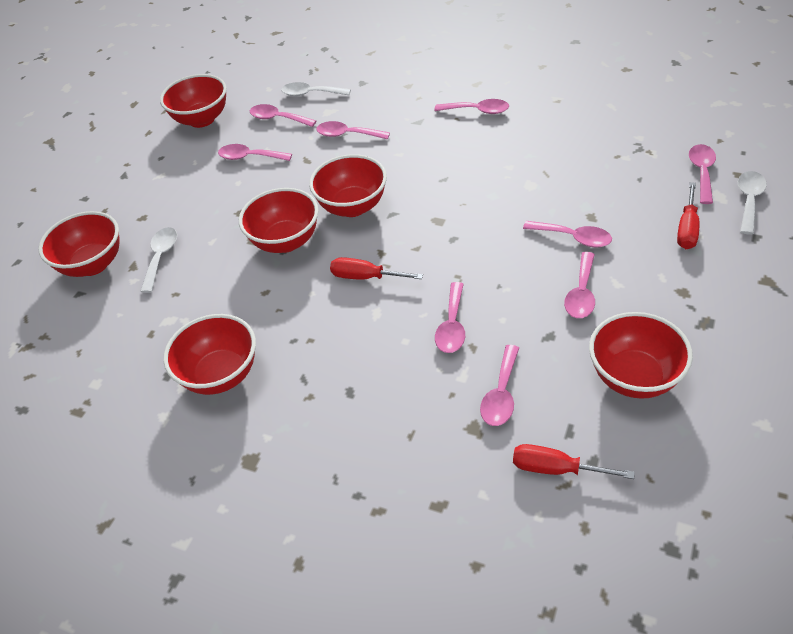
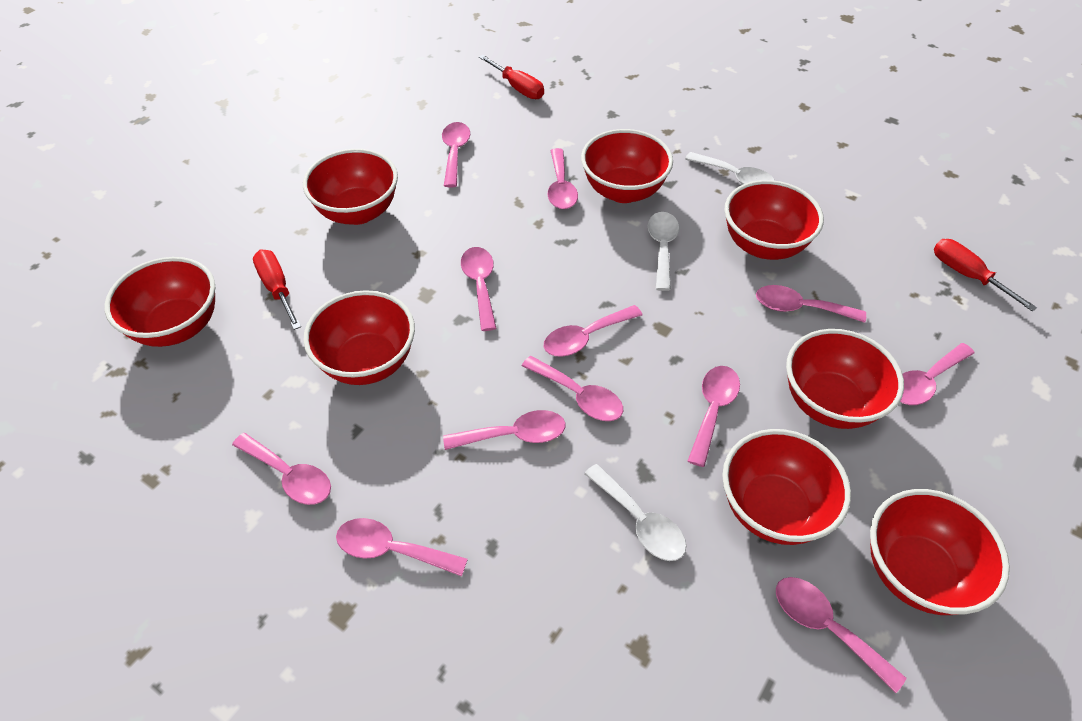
pink spoon: 9 -> 12
red bowl: 6 -> 8

